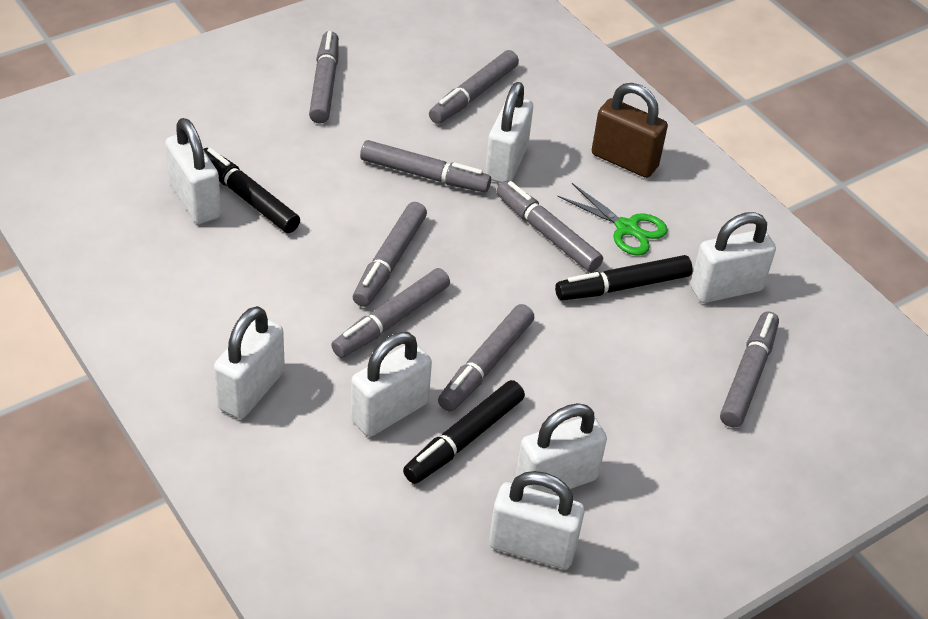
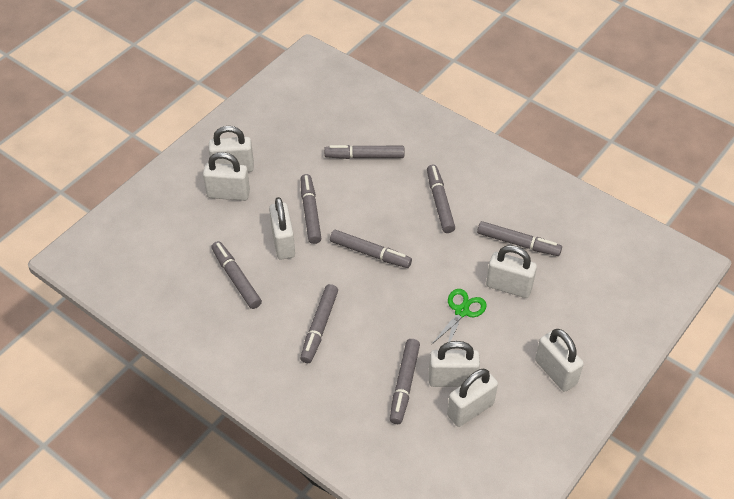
black marker: 3 -> 0
brown padlock: 1 -> 0

